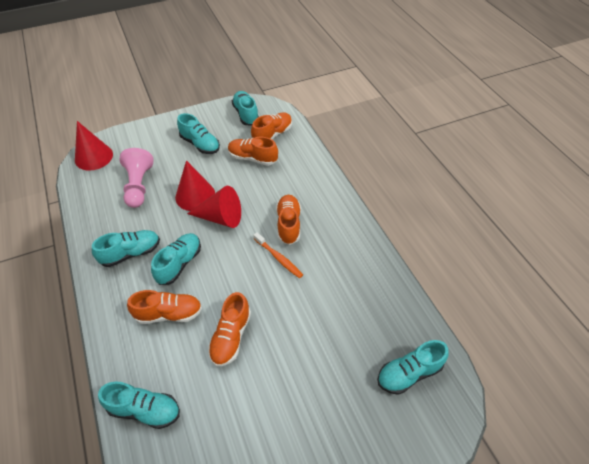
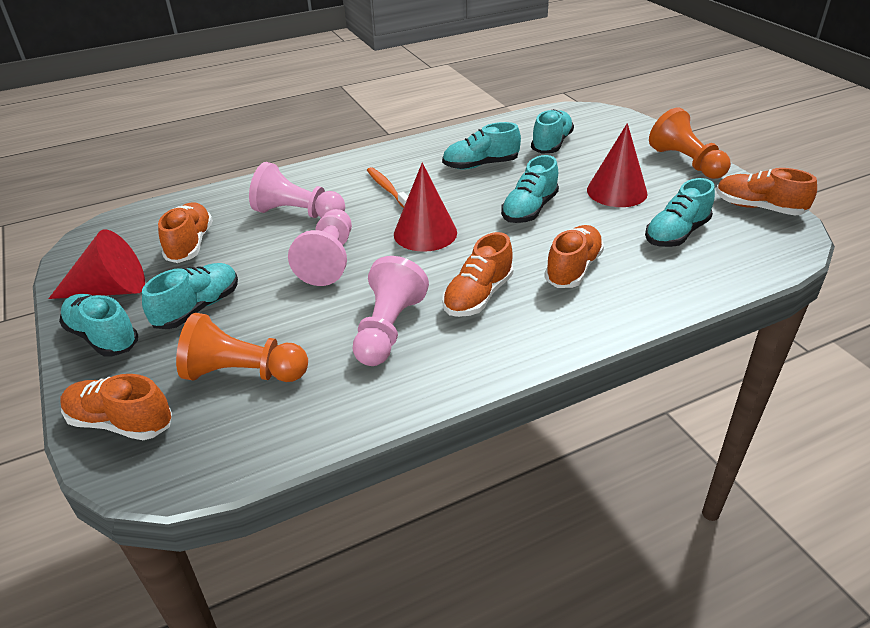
orange pawn: 0 -> 2
pink pawn: 1 -> 3

